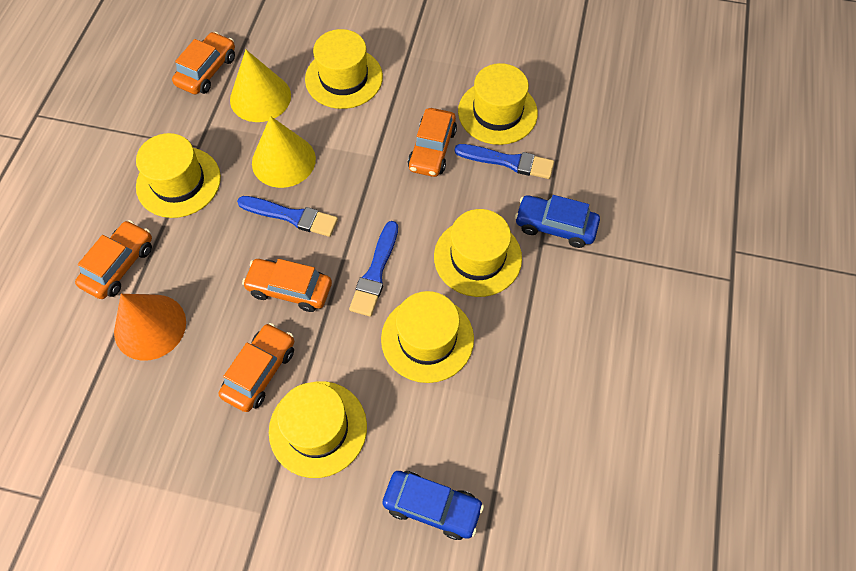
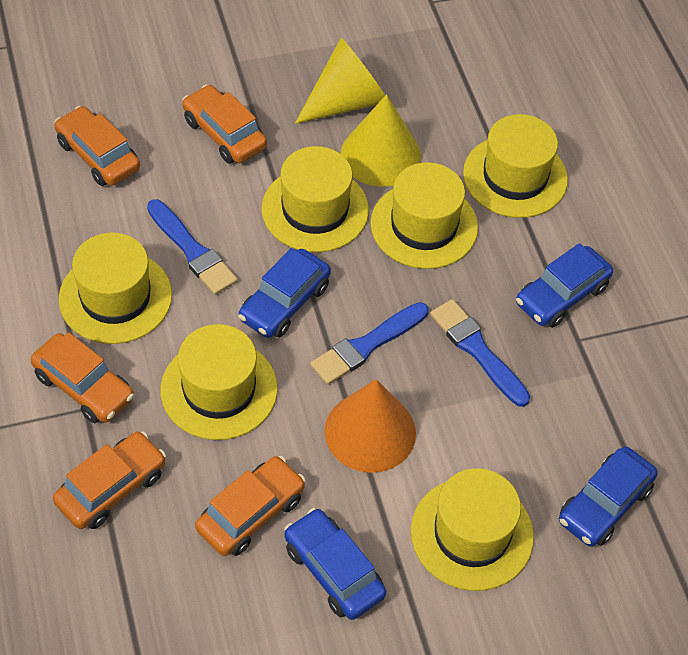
blue car: 2 -> 4

